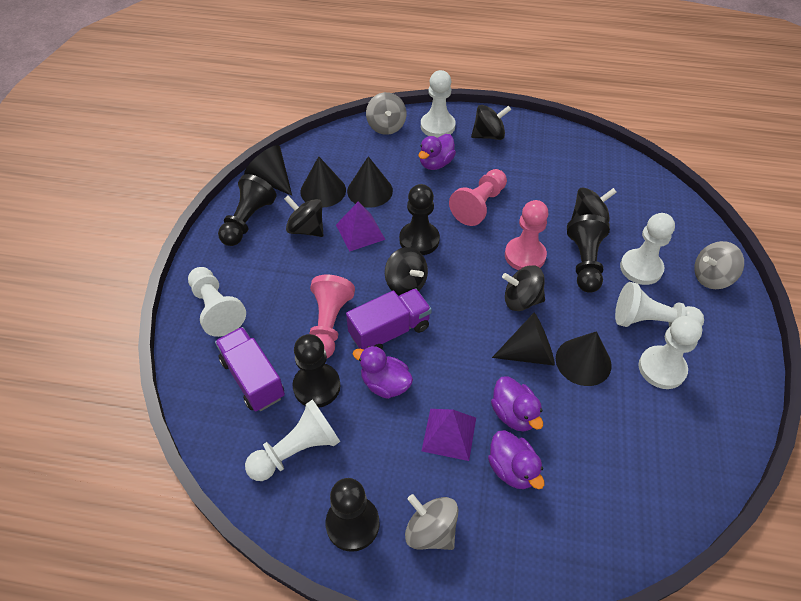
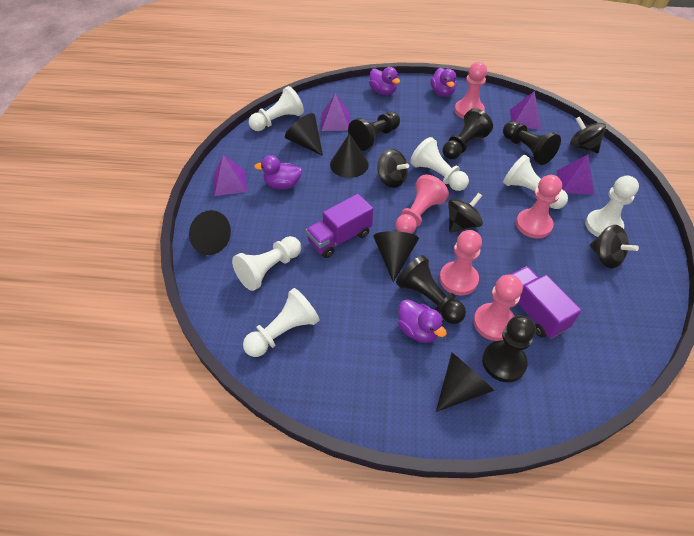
black spinning top: 5 -> 4
grey spinning top: 3 -> 0
pink pawn: 3 -> 5
purple pyramid: 2 -> 4

